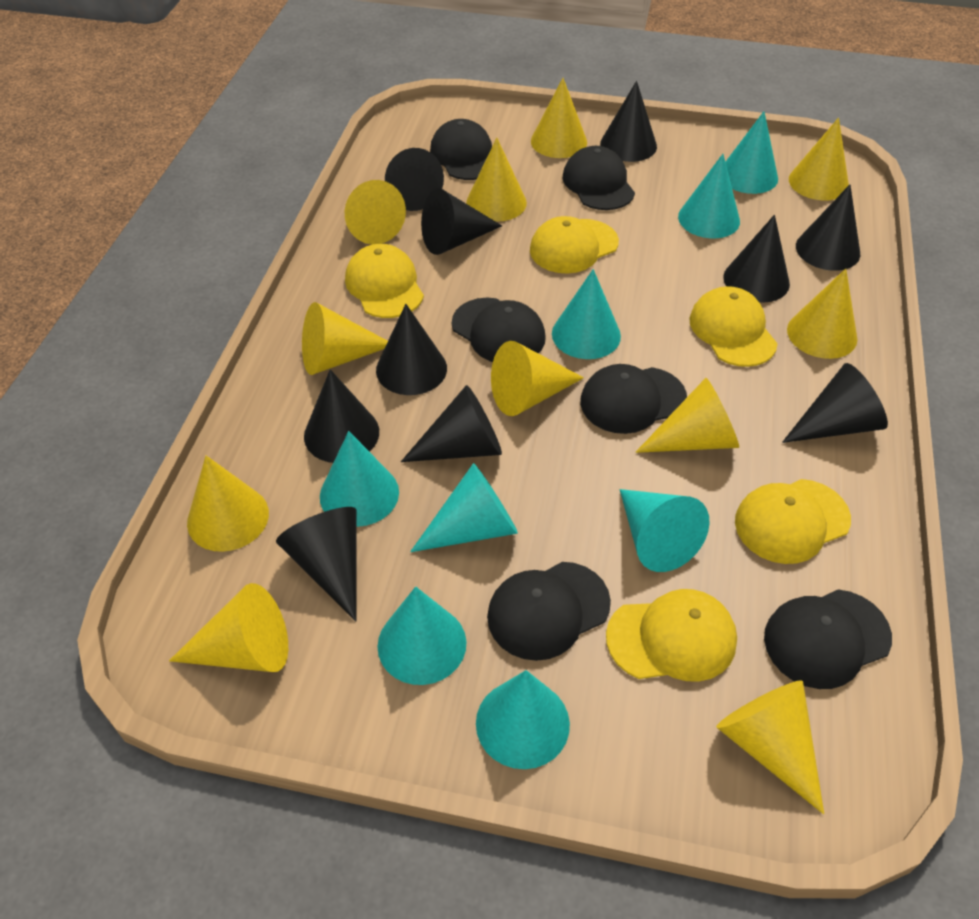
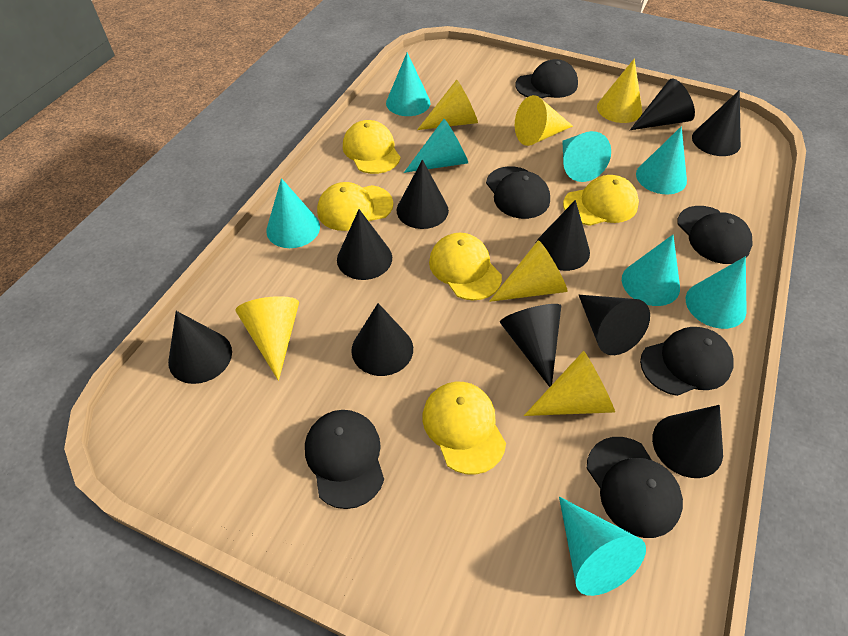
yellow cone: 11 -> 6

